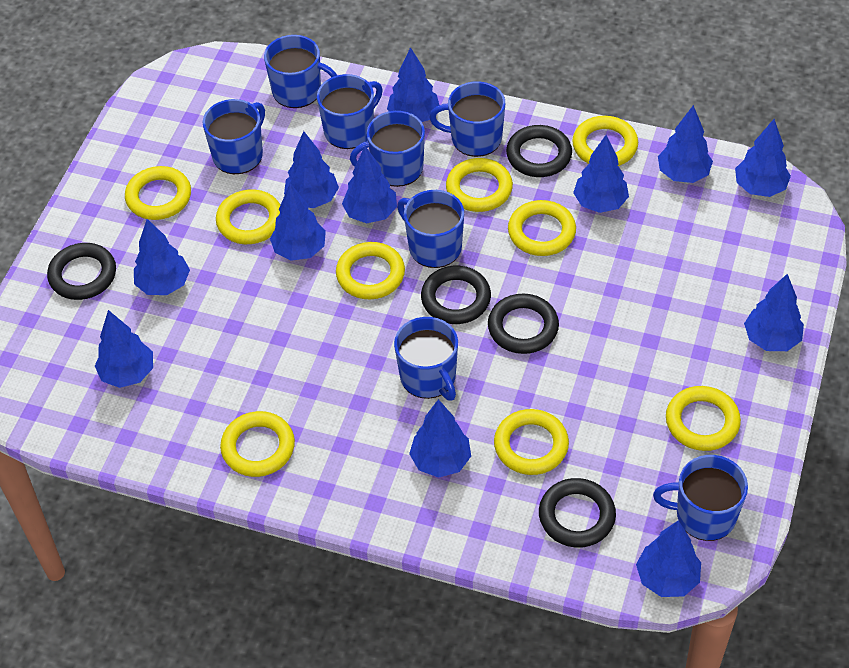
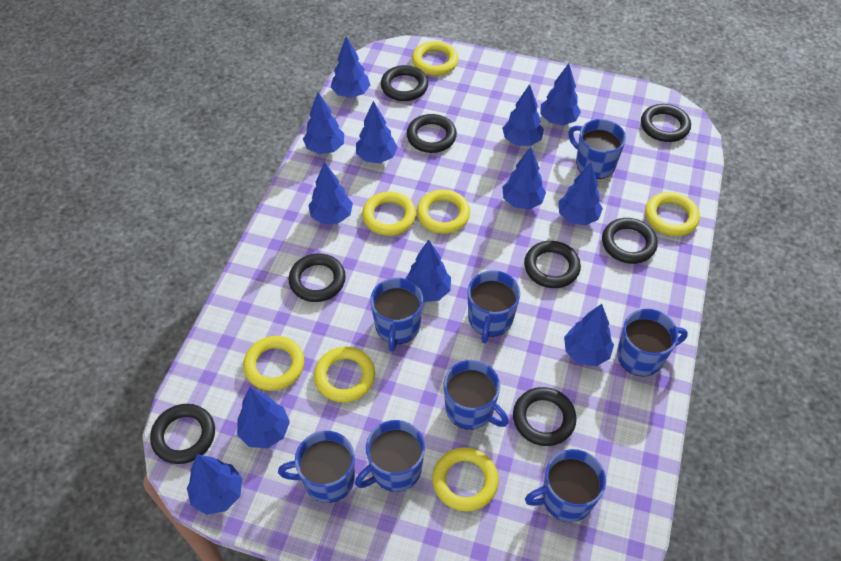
black ring: 5 -> 8
yellow ring: 9 -> 7

